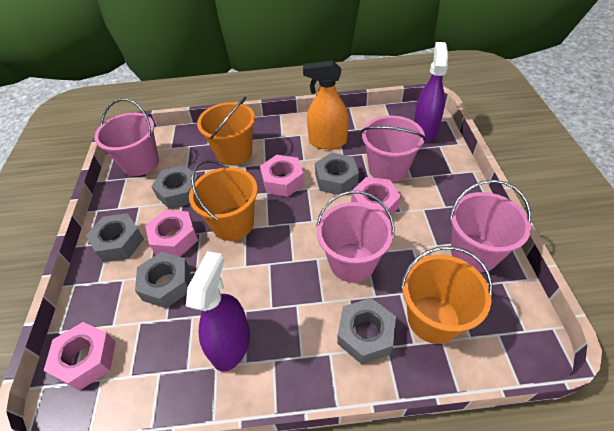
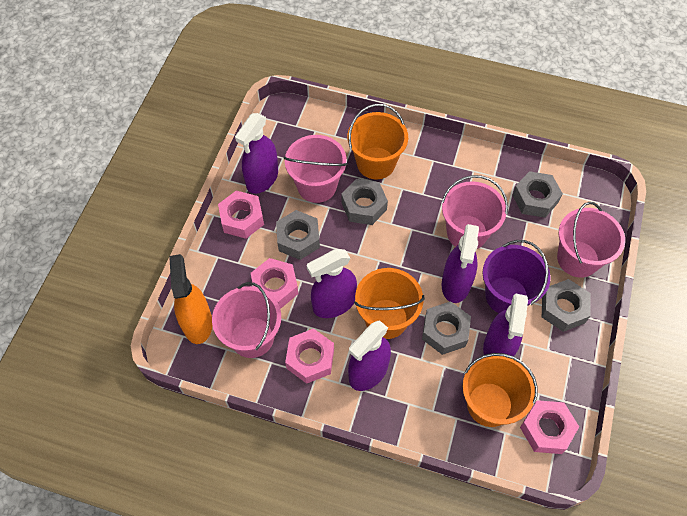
purple bucket: 0 -> 1
purple spray bottle: 2 -> 5

